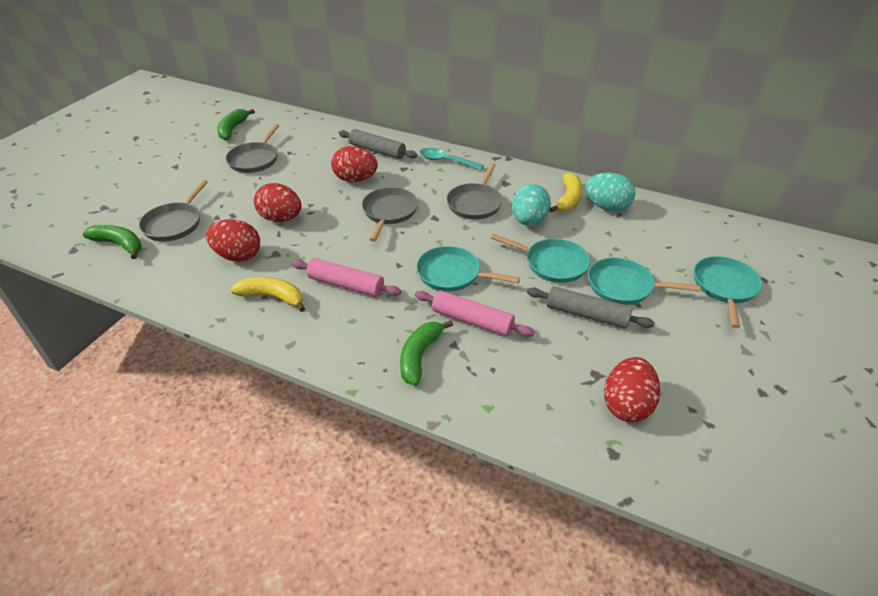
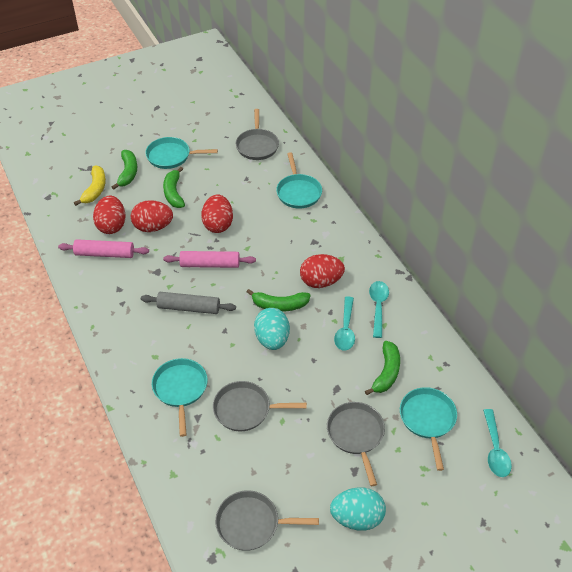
green banana: 3 -> 4
grey rolling pin: 2 -> 1
turquoise spoon: 1 -> 3
yellow banana: 2 -> 1

